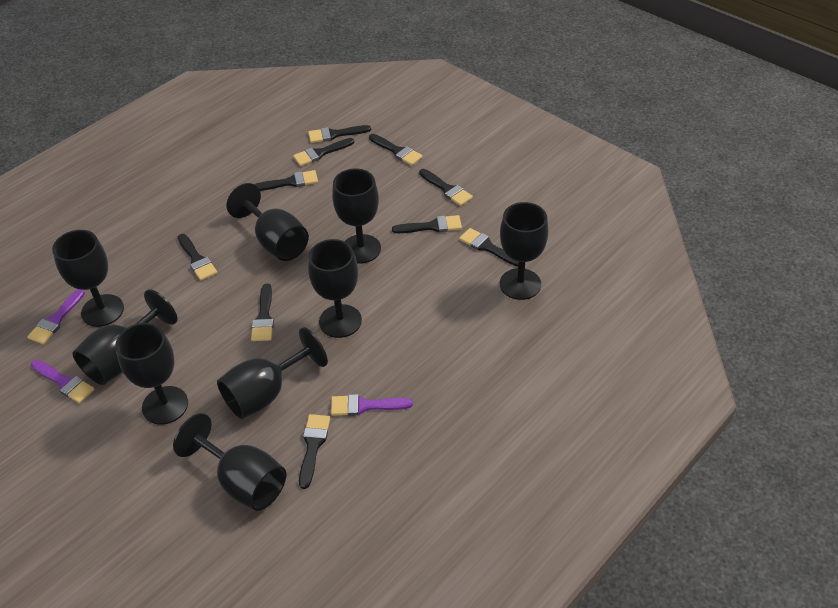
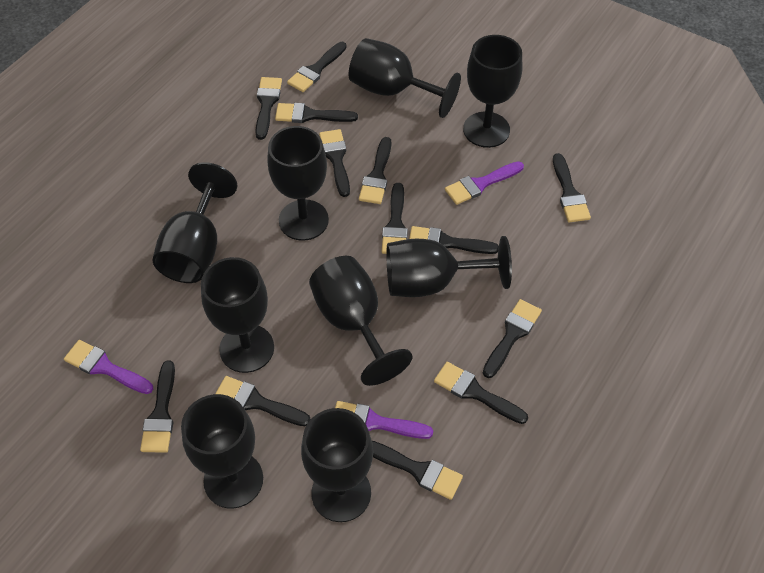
black brush: 10 -> 13

